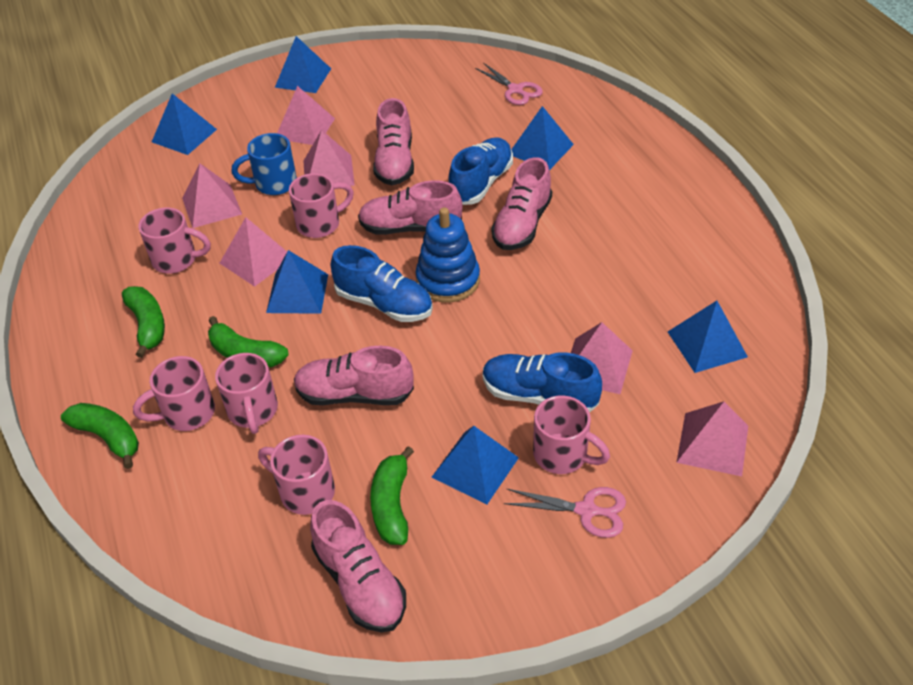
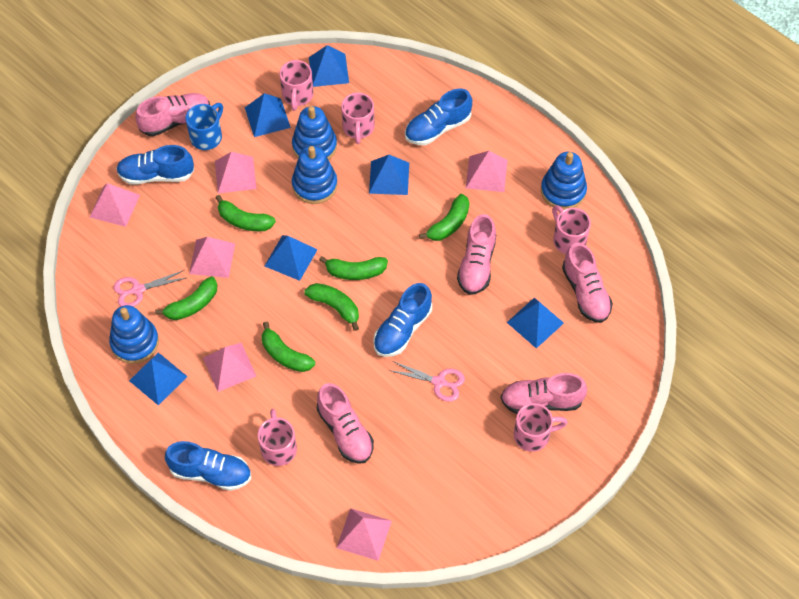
blue shoe: 3 -> 4
blue stacking toy: 1 -> 4
green banana: 4 -> 6
pink mug: 6 -> 5

